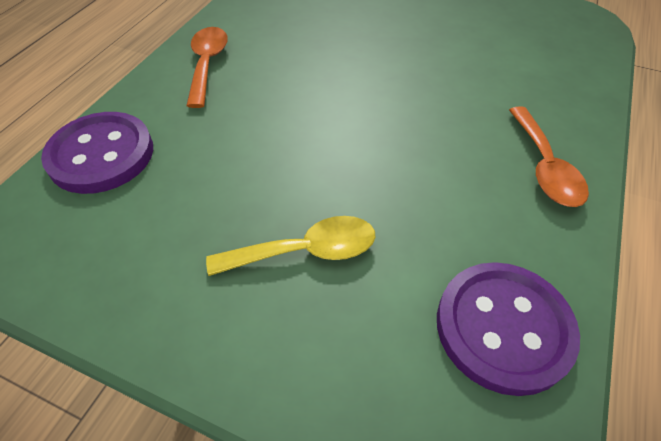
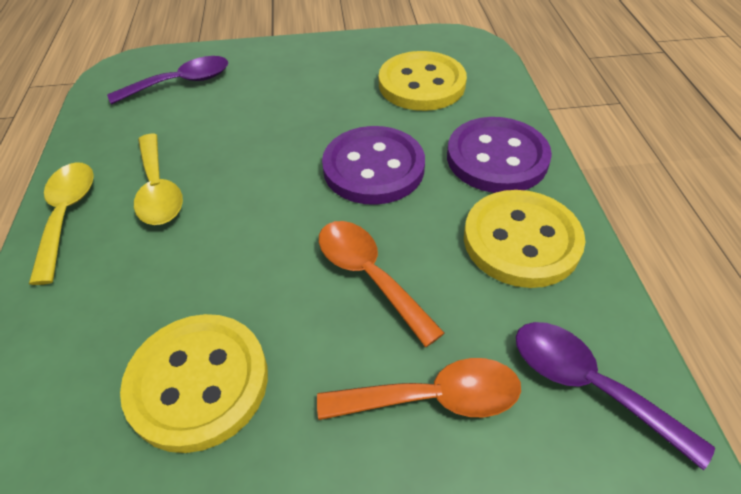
purple spoon: 0 -> 2
yellow button: 0 -> 3
yellow spoon: 1 -> 2

